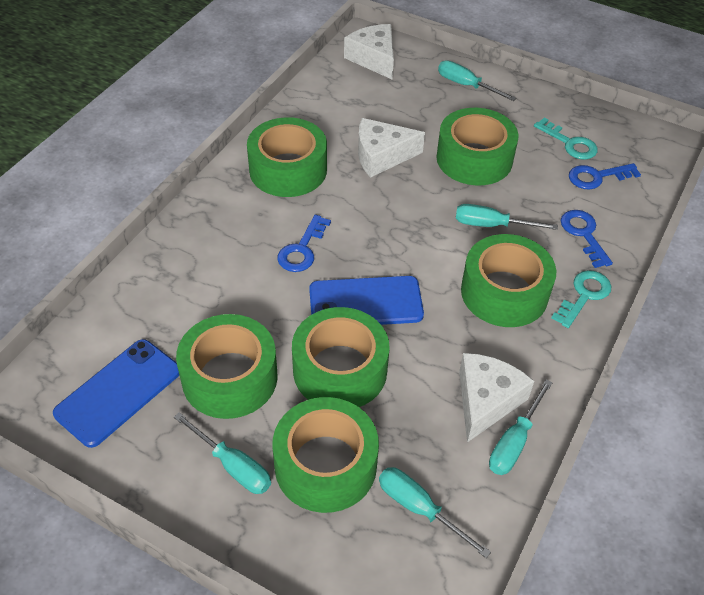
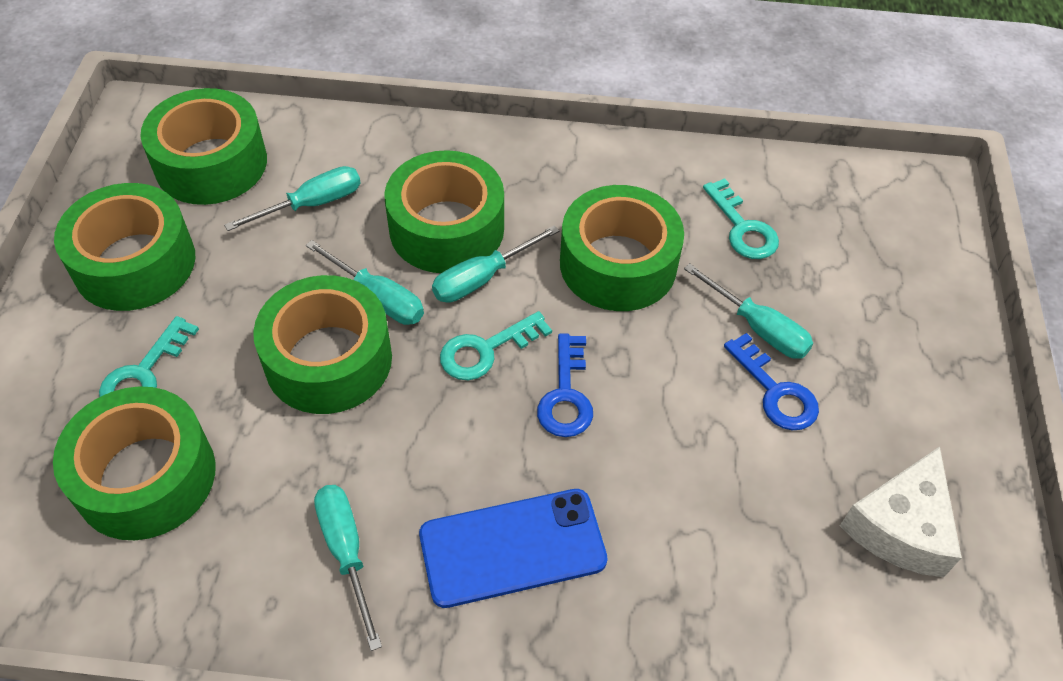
blue key: 3 -> 2
blue phone: 2 -> 1
turquoise key: 2 -> 3
white cheese: 3 -> 1

